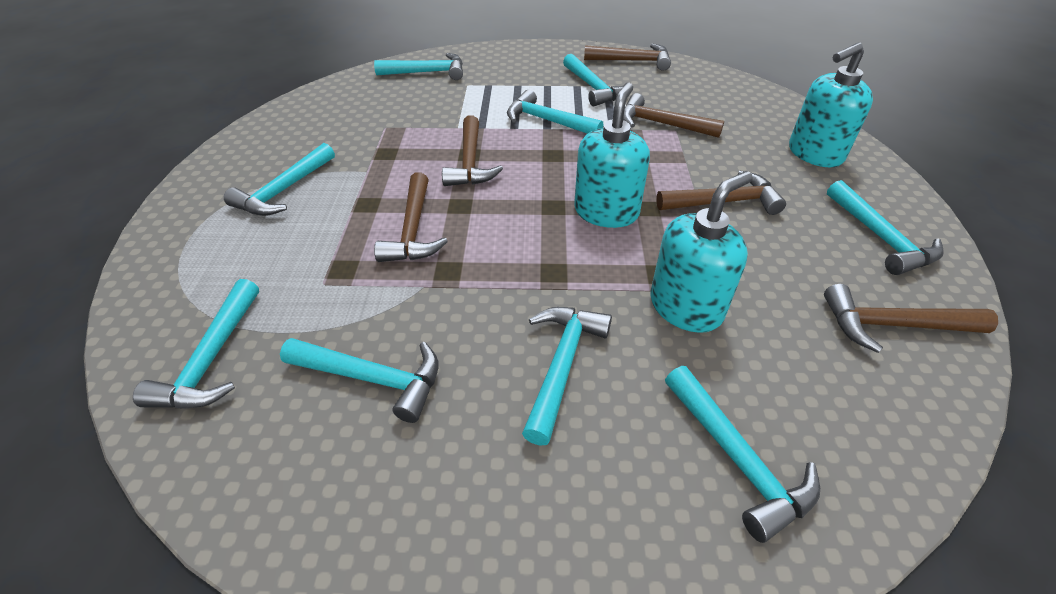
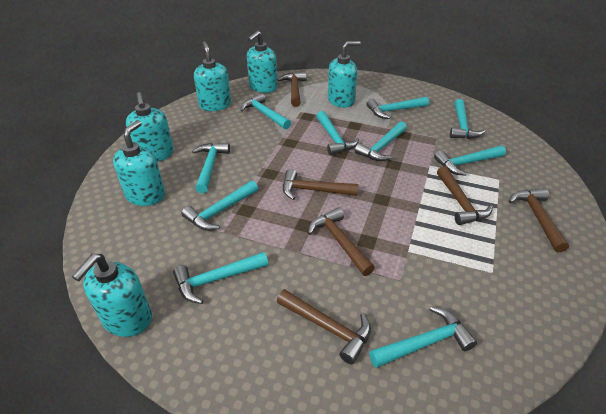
turquoise hammer: 9 -> 10
turquoise soap dispenser: 3 -> 6

